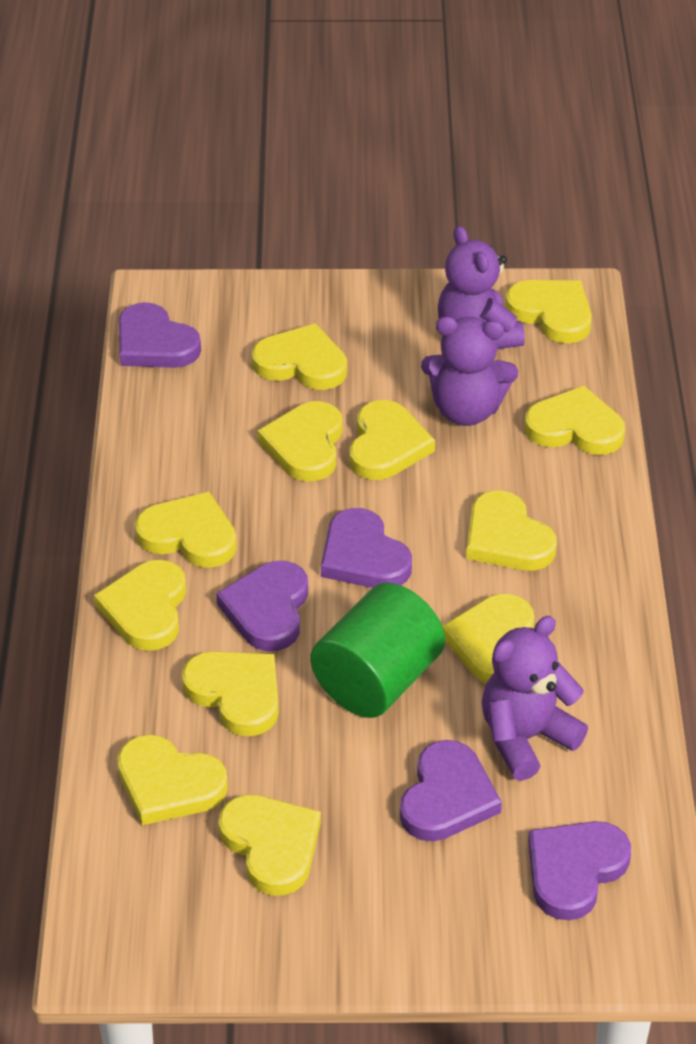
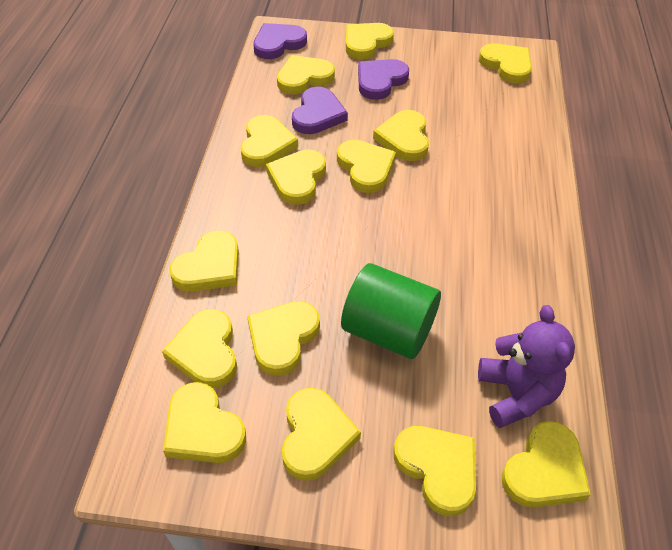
purple heart: 5 -> 3
purple teddy bear: 3 -> 1
yellow heart: 12 -> 14

